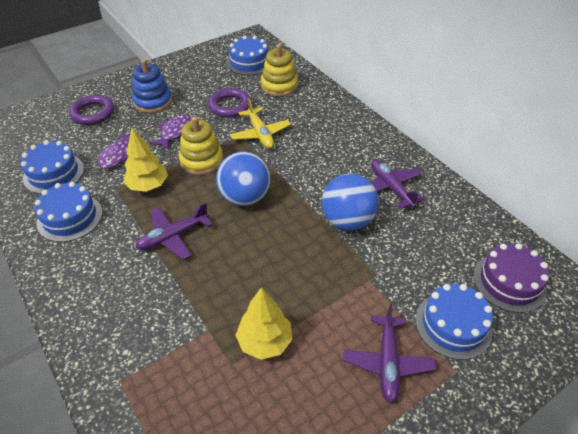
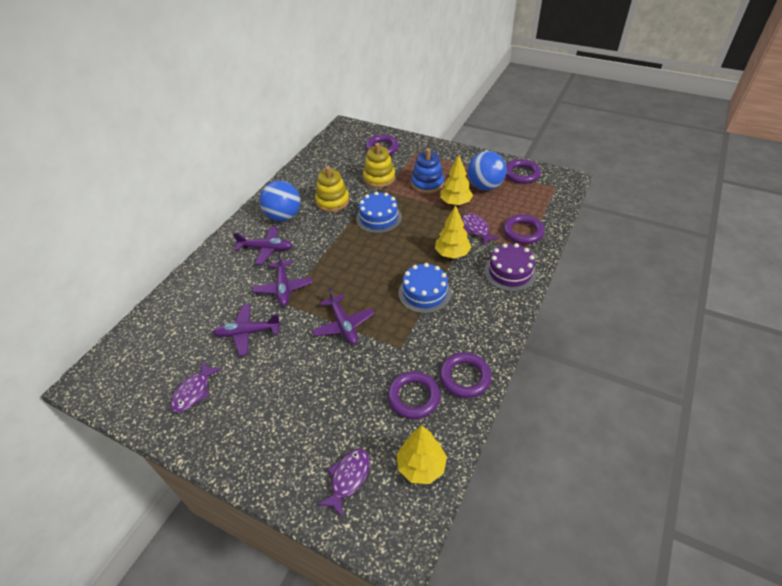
blue cake: 4 -> 2
purple fish: 2 -> 3
purple plane: 3 -> 4
purple ring: 2 -> 5
yellow plane: 1 -> 0
yellow tree: 2 -> 3

